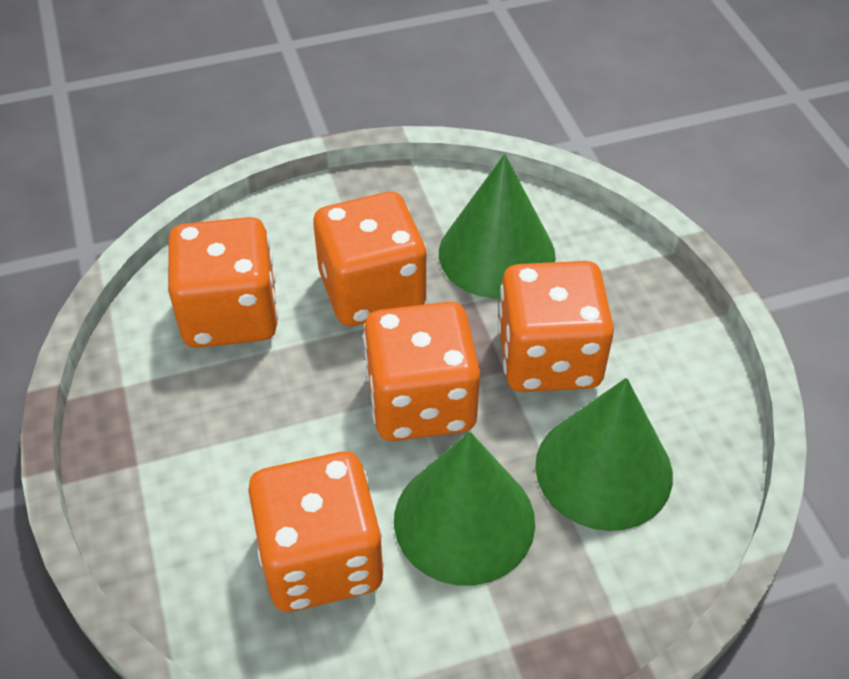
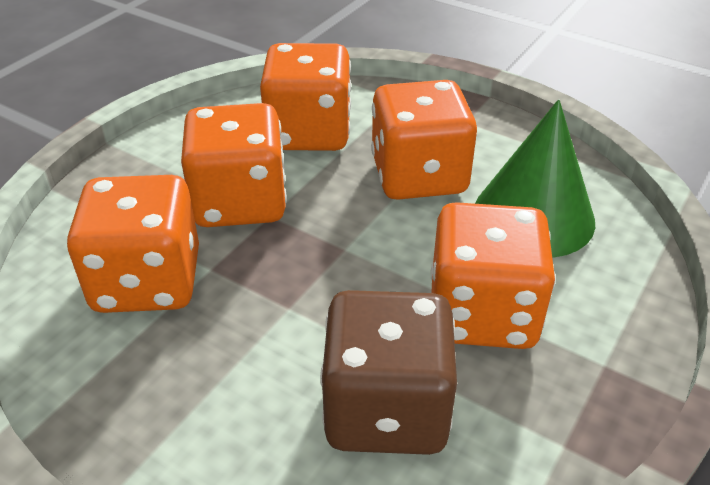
brown dice: 0 -> 1
green cone: 3 -> 1

